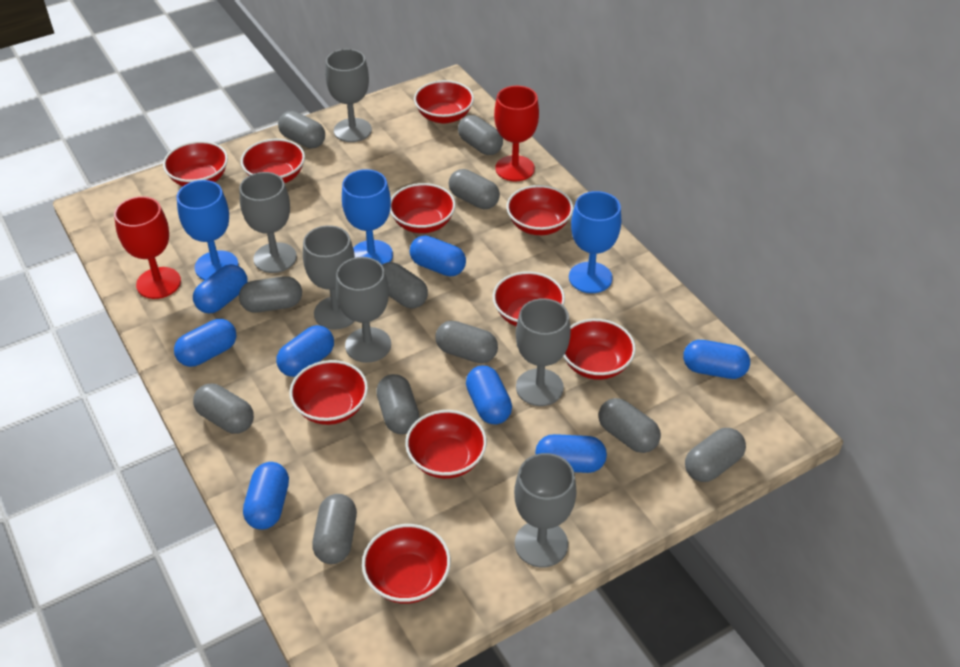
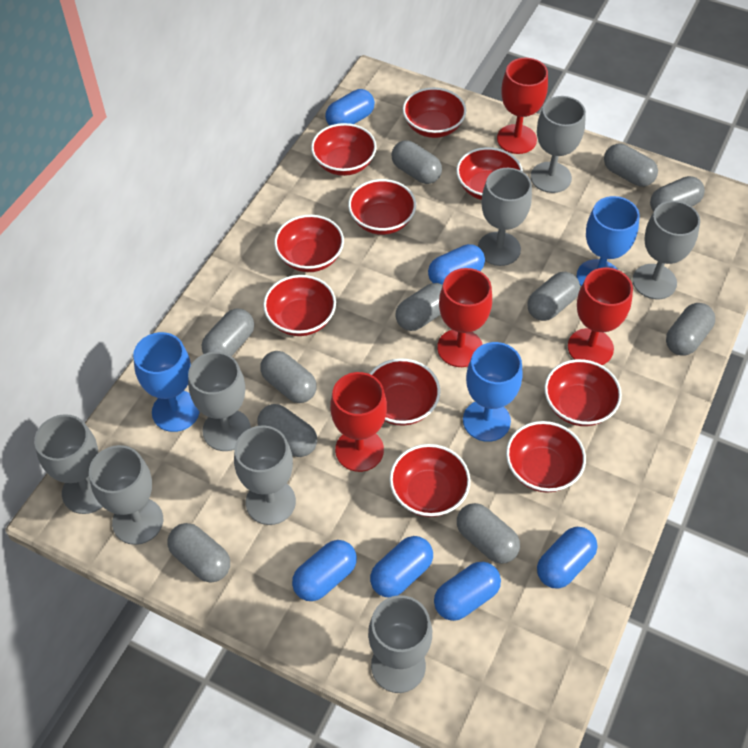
blue capsule: 8 -> 6
grey goblet: 6 -> 8
red goblet: 2 -> 4

